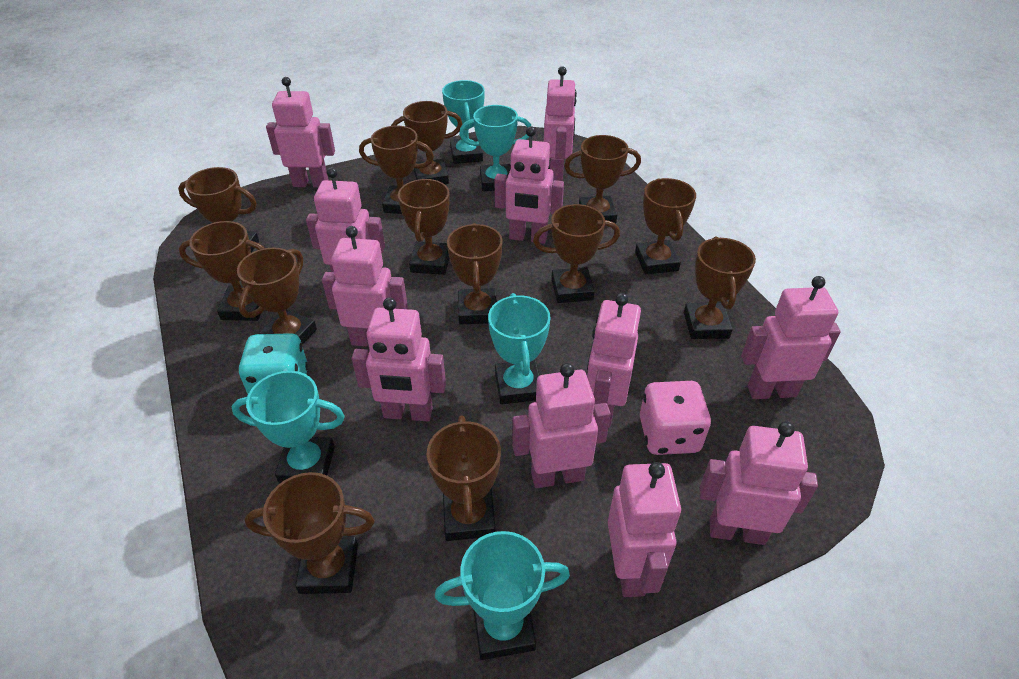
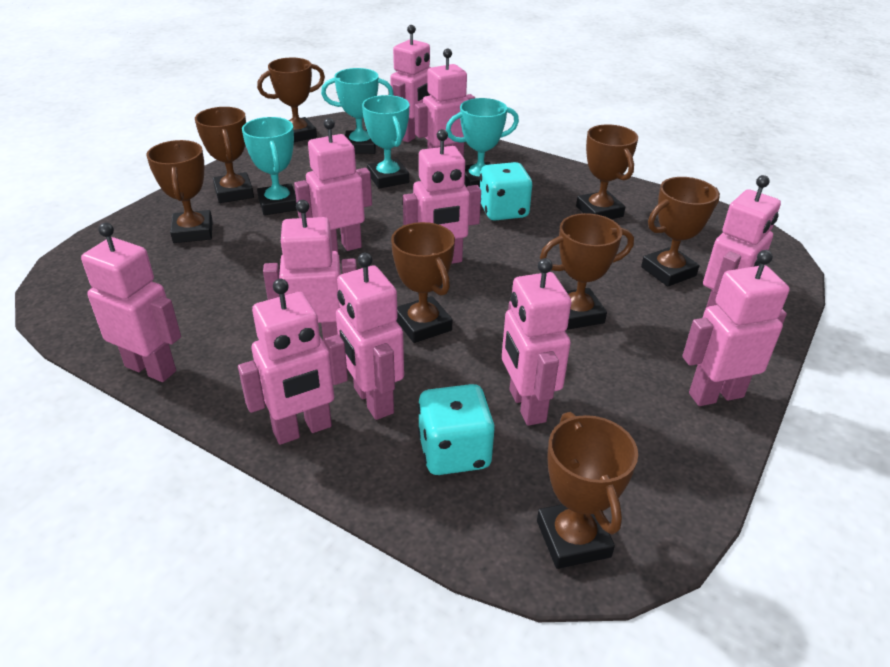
brown trophy: 13 -> 8
pink dice: 1 -> 0
turquoise dice: 1 -> 2
turquoise trophy: 5 -> 4

